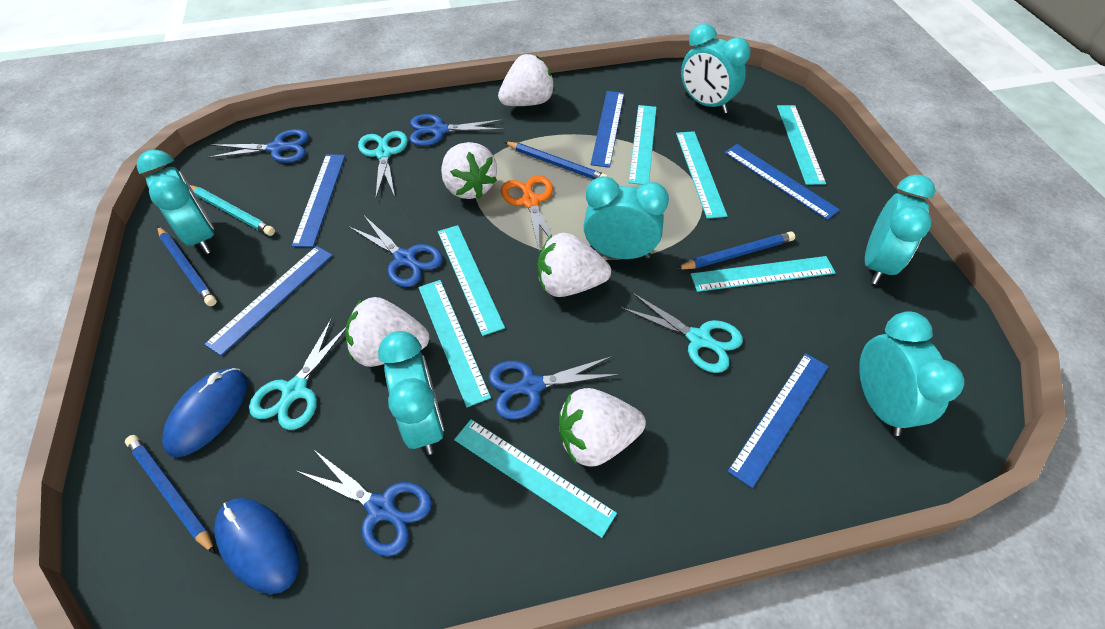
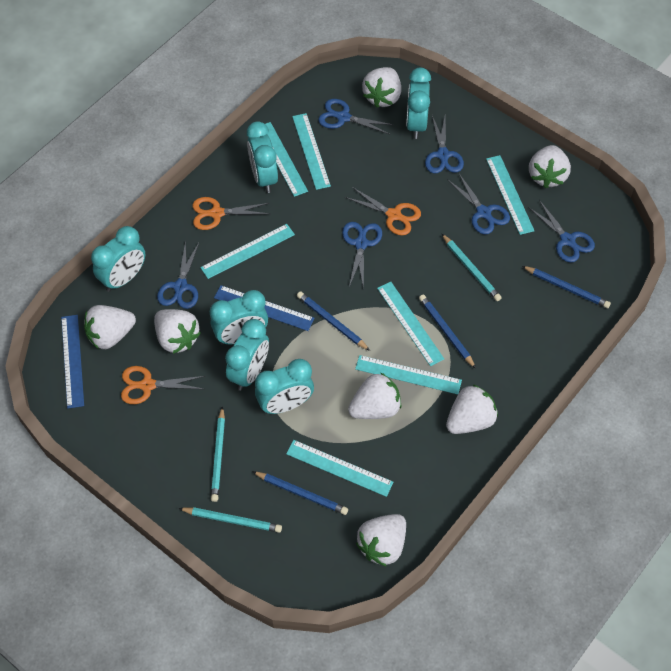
blue mouse: 2 -> 0
blue ruler: 5 -> 2
blue scissors: 5 -> 6
orange scissors: 1 -> 3
turquoise pencil: 1 -> 3
turquoise scissors: 3 -> 0
white strawberry: 5 -> 7

